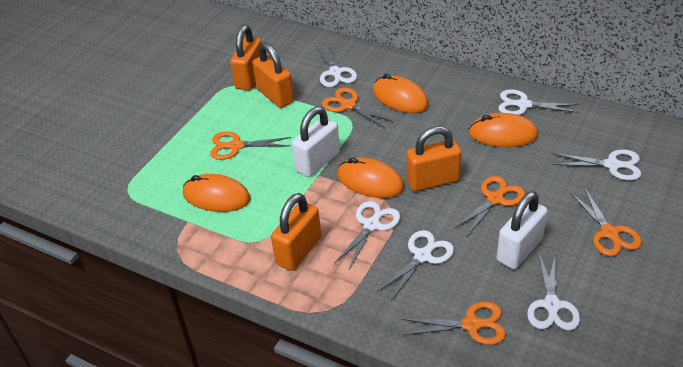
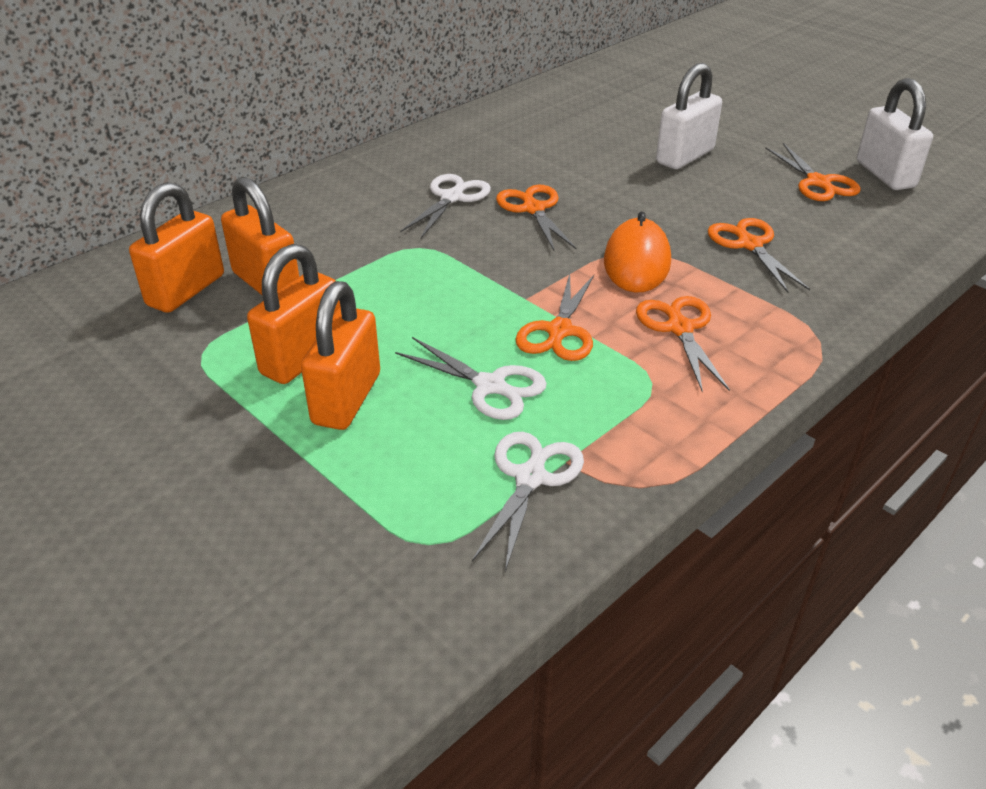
orange mouse: 4 -> 1
white scissors: 6 -> 3

